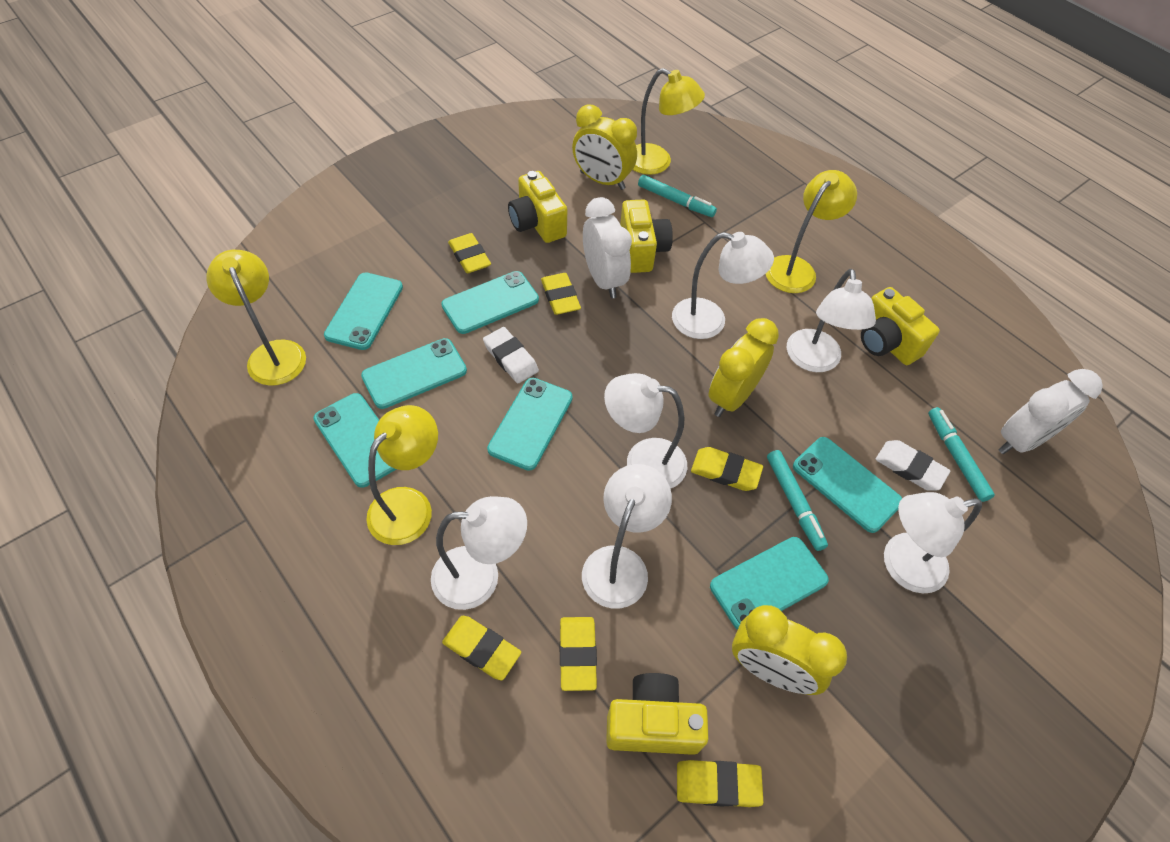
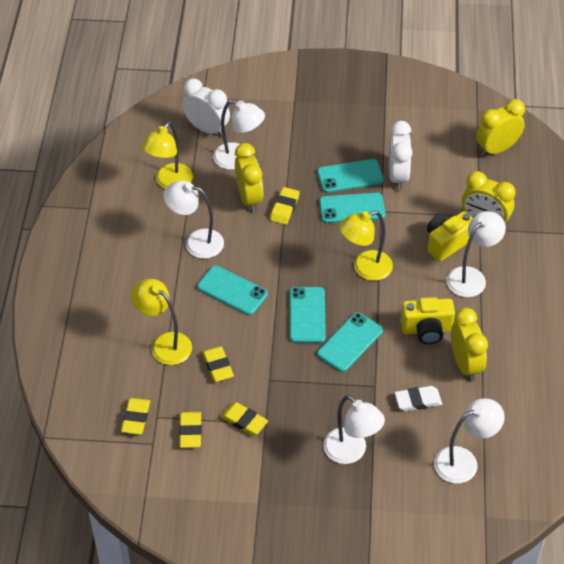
turquoise marker: 3 -> 0
turquoise phone: 7 -> 5
white eraser: 2 -> 1
white lamp: 6 -> 5
yellow camera: 4 -> 2
yellow clock: 3 -> 4
yellow eraser: 6 -> 5
yellow lamp: 4 -> 3

